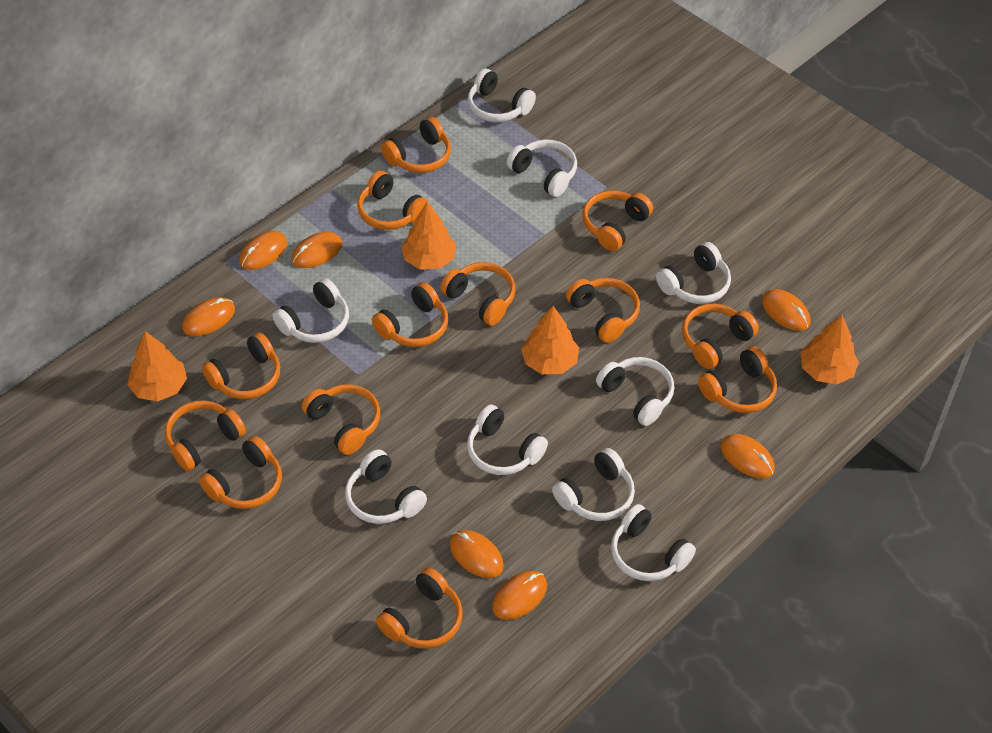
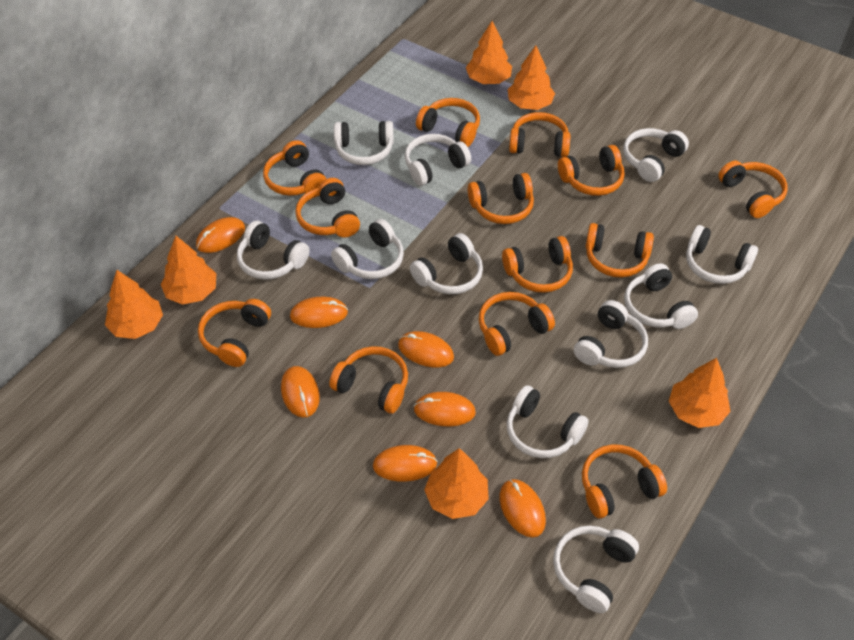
orange tree: 4 -> 6
white headphones: 9 -> 11

